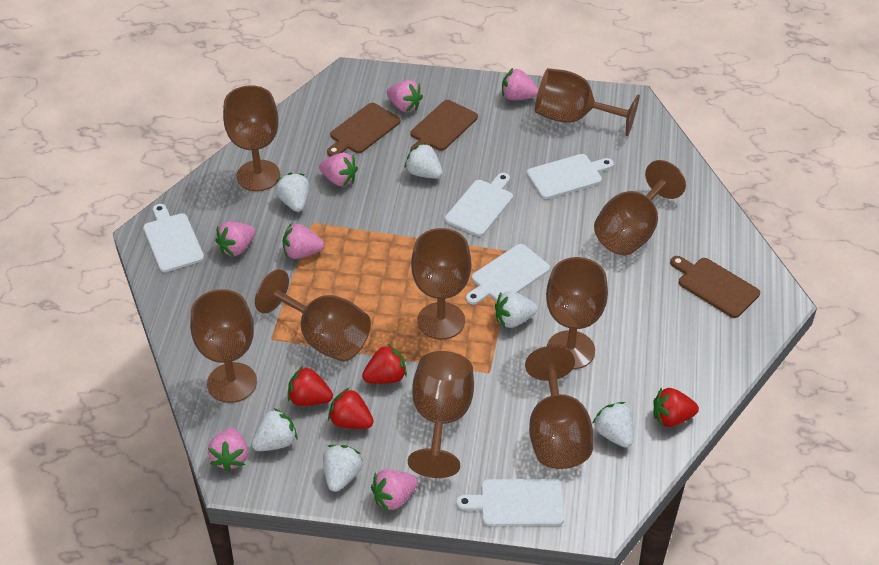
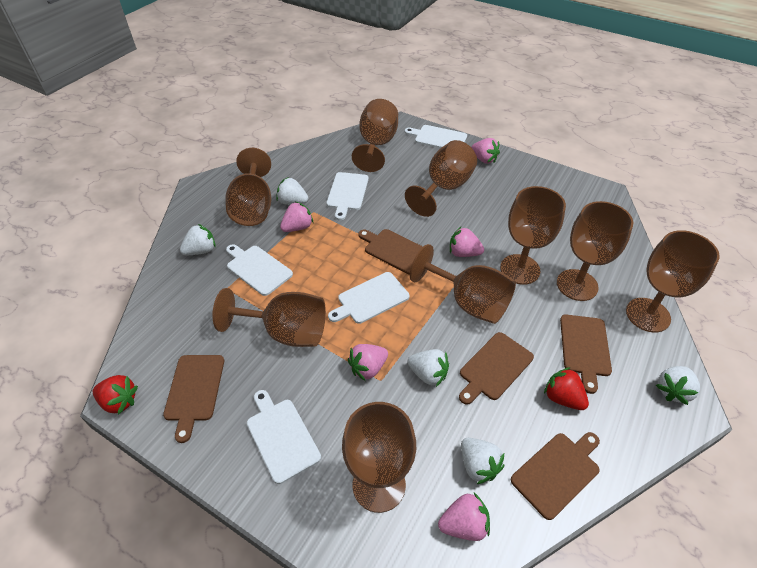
brown cutting board: 3 -> 5
pink strawberry: 7 -> 5
red strawberry: 4 -> 2
white strawberry: 6 -> 5

